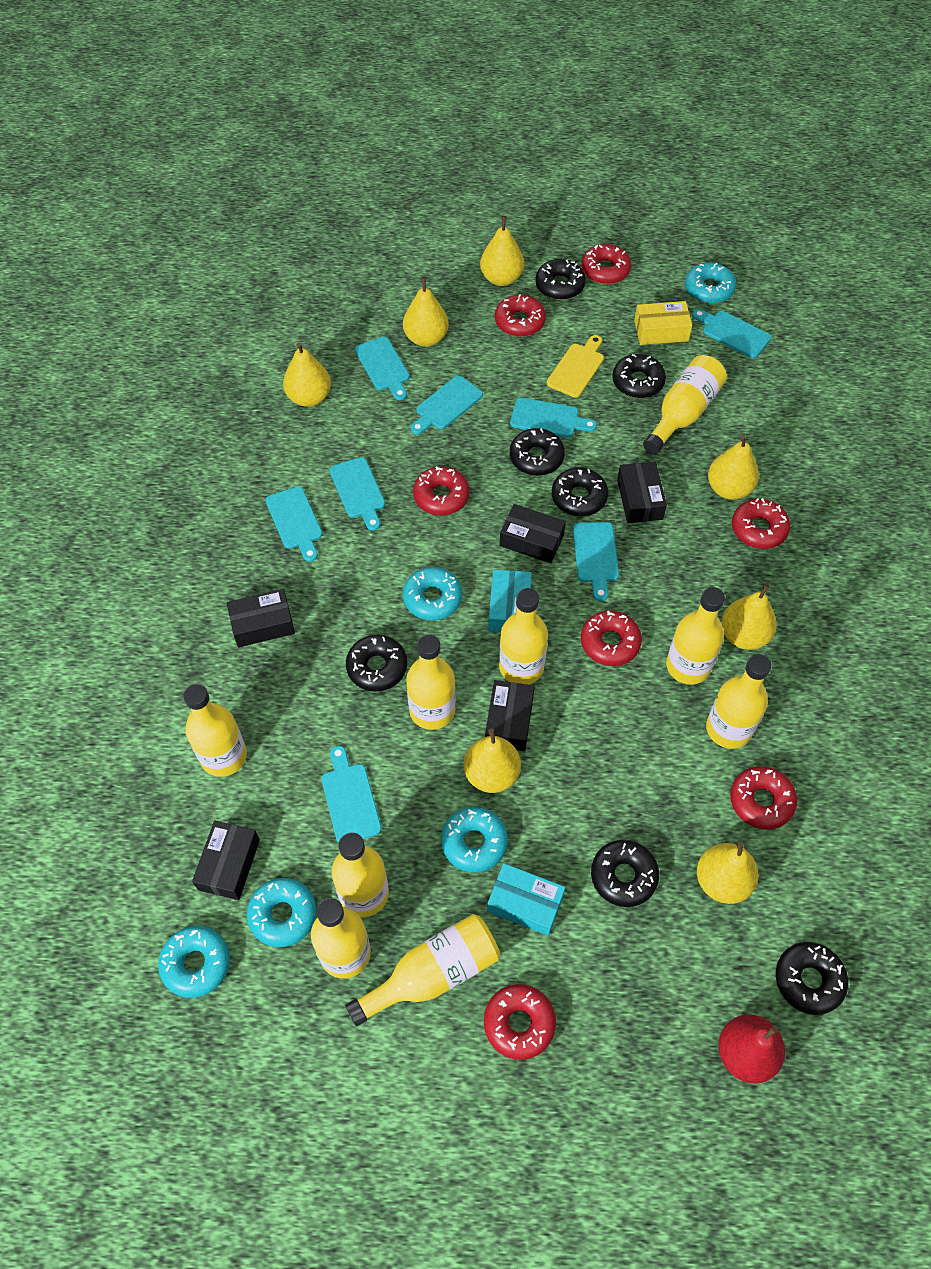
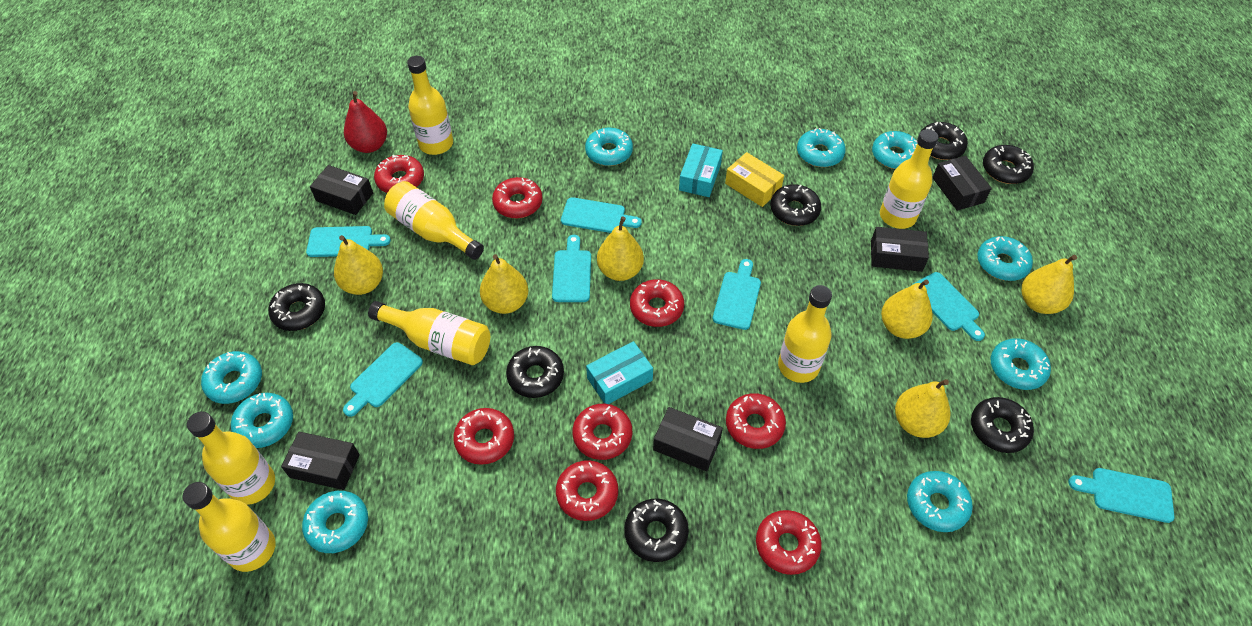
red donut: 7 -> 8
turquoise cutting board: 8 -> 7
turquoise donut: 5 -> 9
yellow bottle: 9 -> 7
yellow cutting board: 1 -> 0
yellow pear: 7 -> 6

